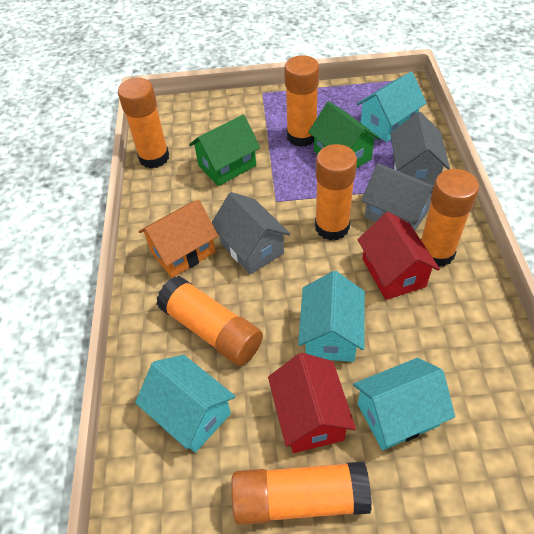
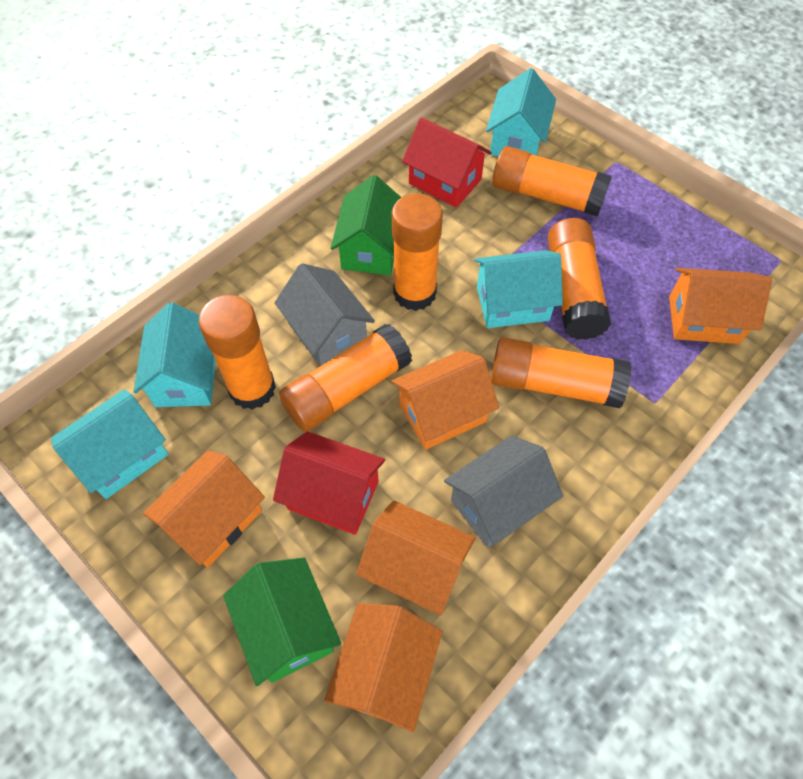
grey house: 3 -> 2
orange house: 1 -> 5

